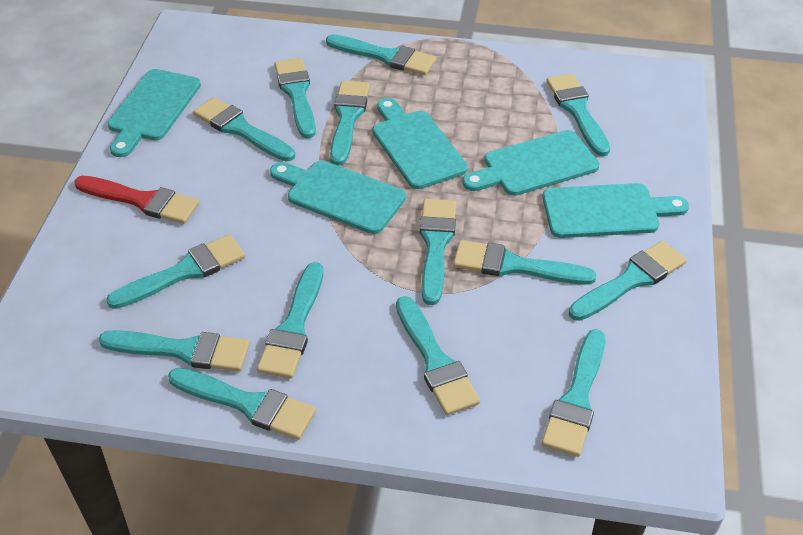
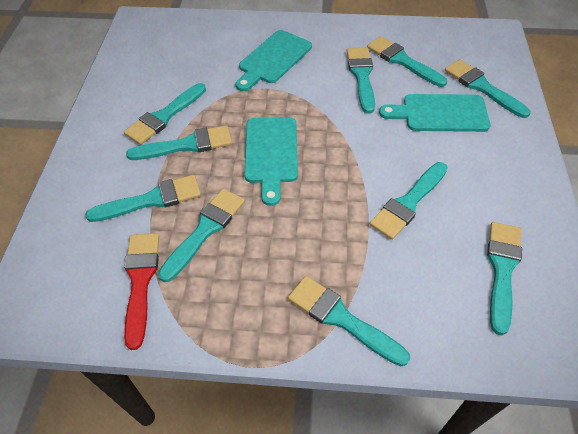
turquoise brush: 14 -> 10
turquoise cutting board: 5 -> 3

